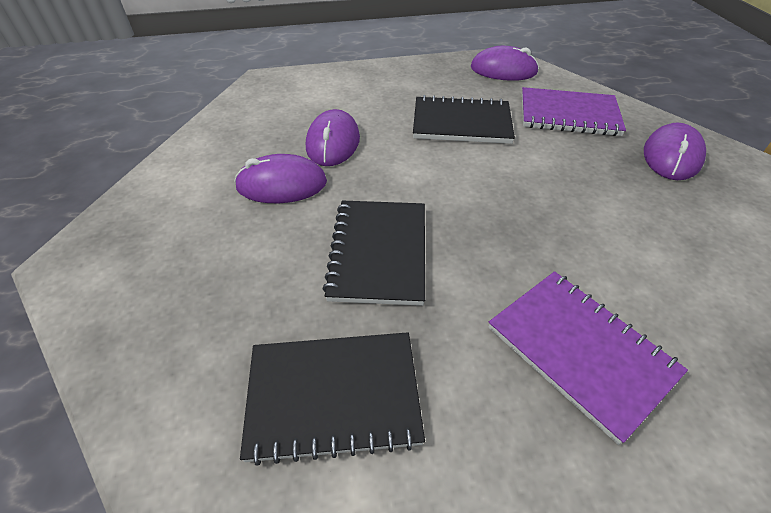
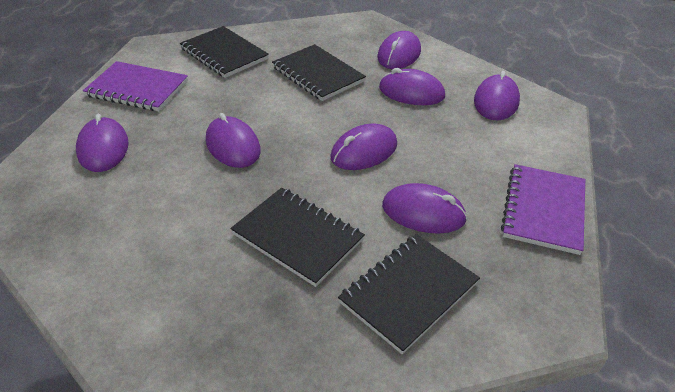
black notebook: 3 -> 4
purple mouse: 4 -> 7

